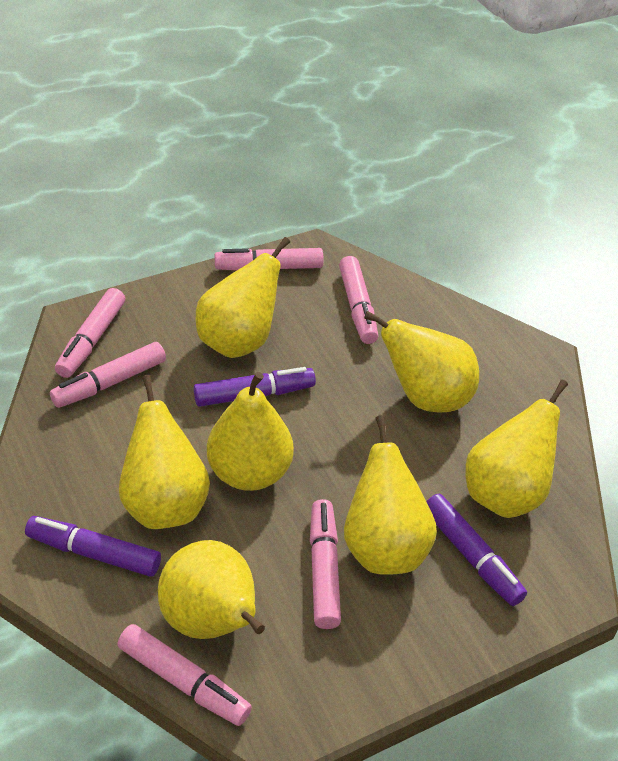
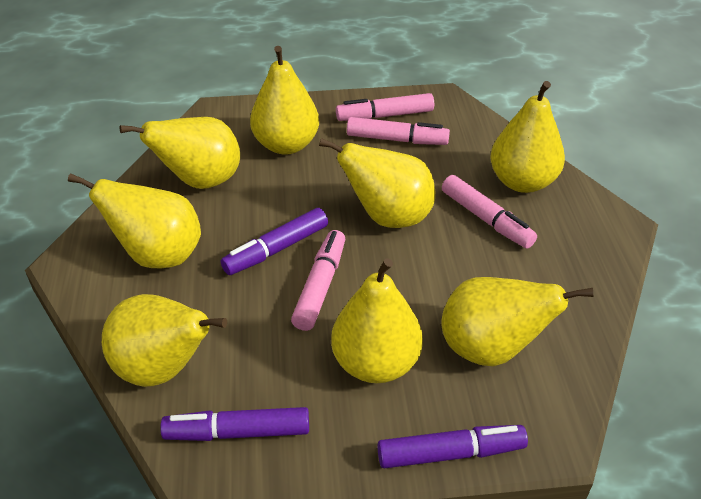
pink marker: 6 -> 4
yellow pear: 7 -> 8

